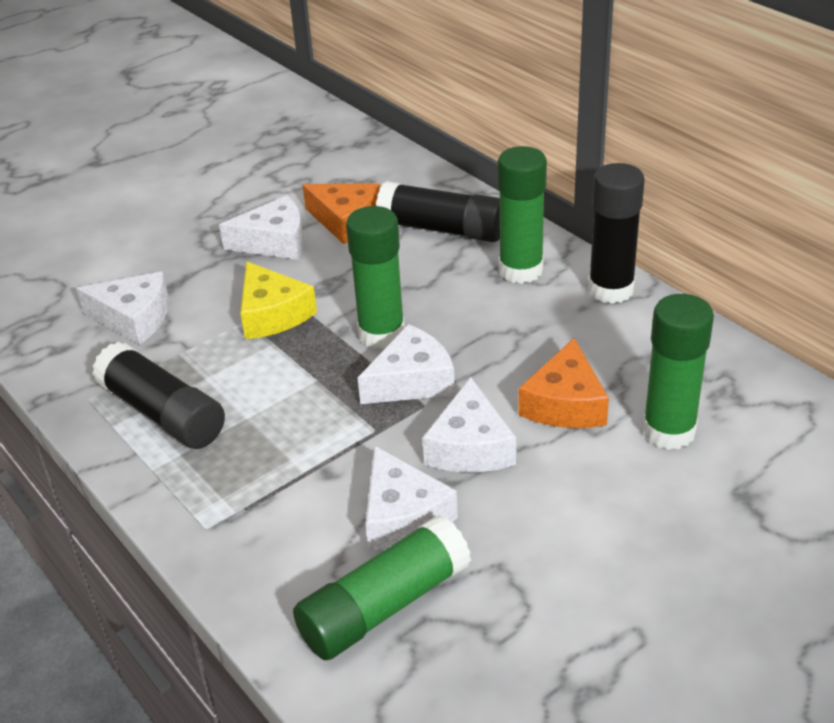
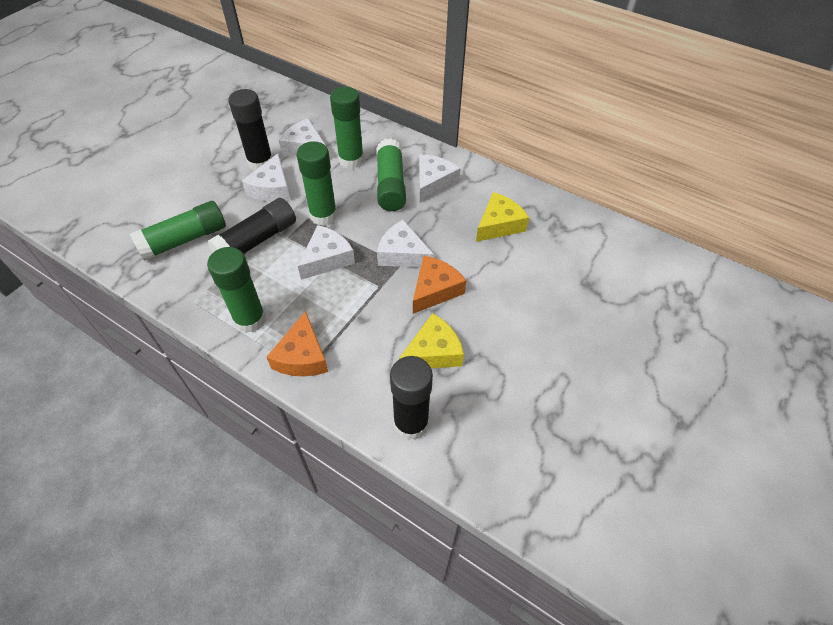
green glue stick: 4 -> 5
yellow cheese: 1 -> 2

